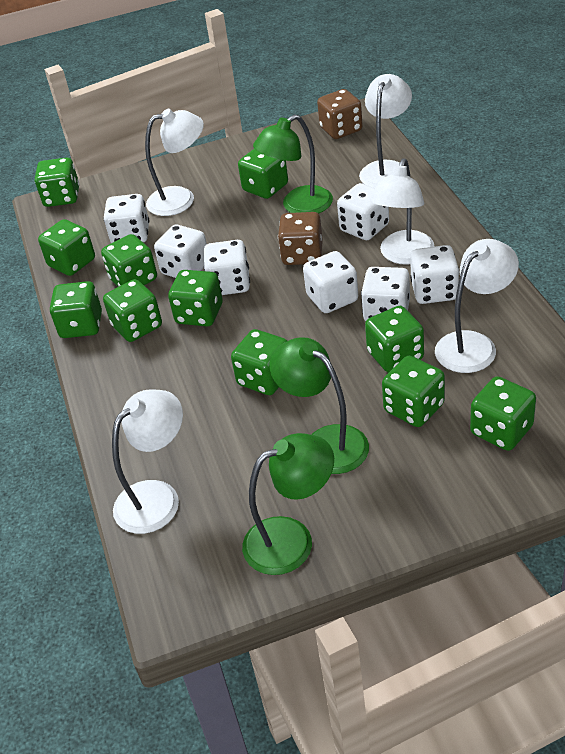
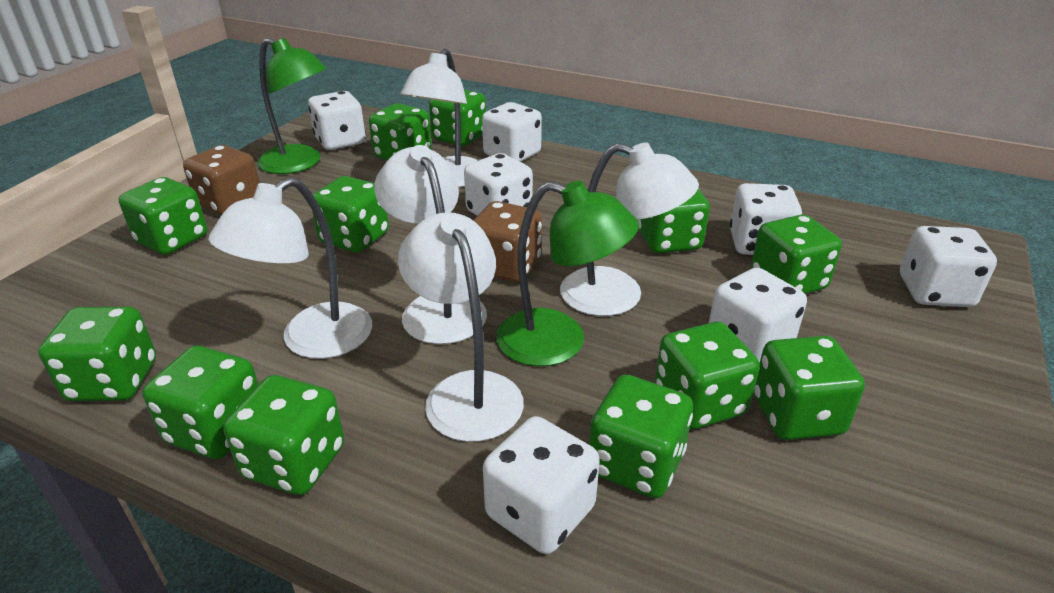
green dice: 11 -> 12
green lamp: 3 -> 2

